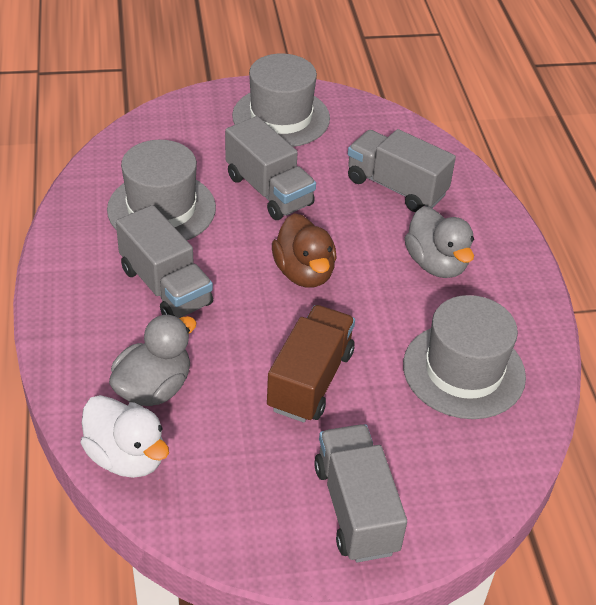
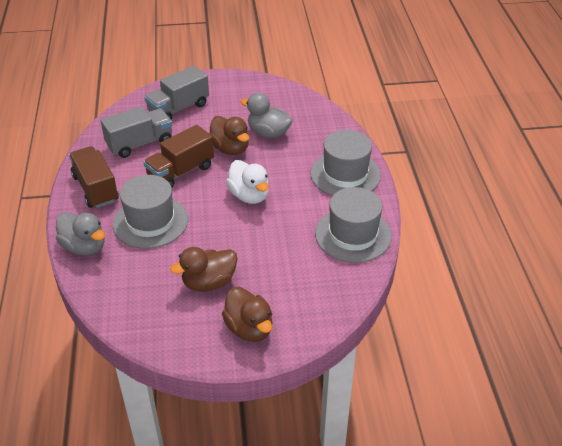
brown duck: 1 -> 3
brown truck: 1 -> 2
grey truck: 4 -> 2

